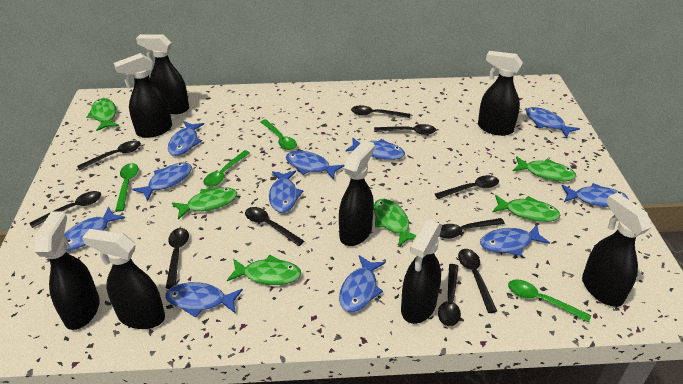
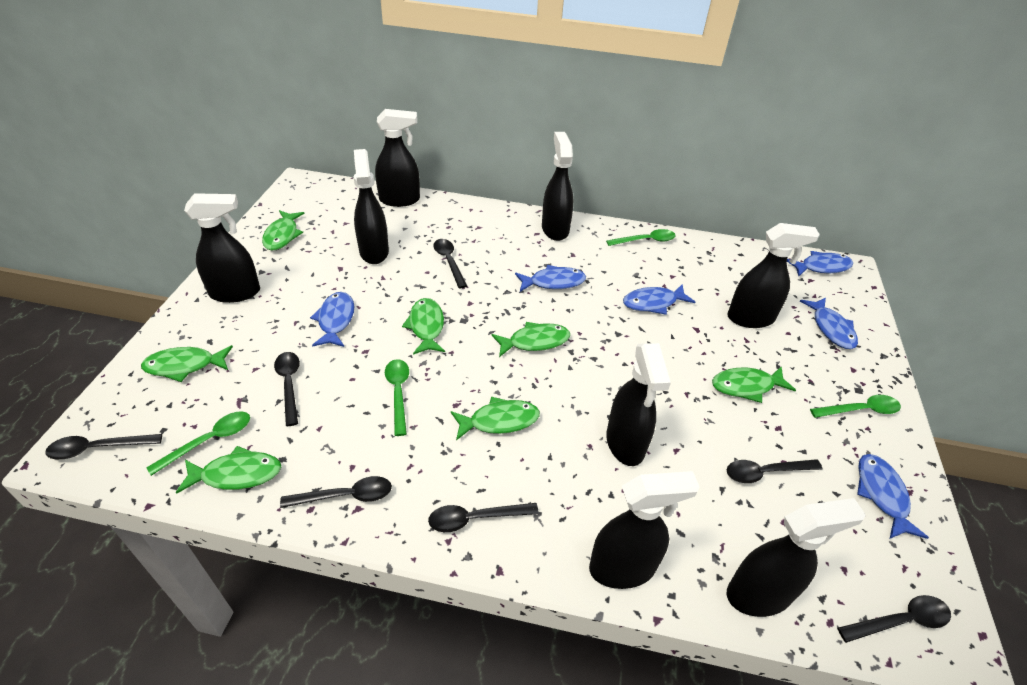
black spoon: 10 -> 7
blue fish: 11 -> 6
green fish: 6 -> 7

